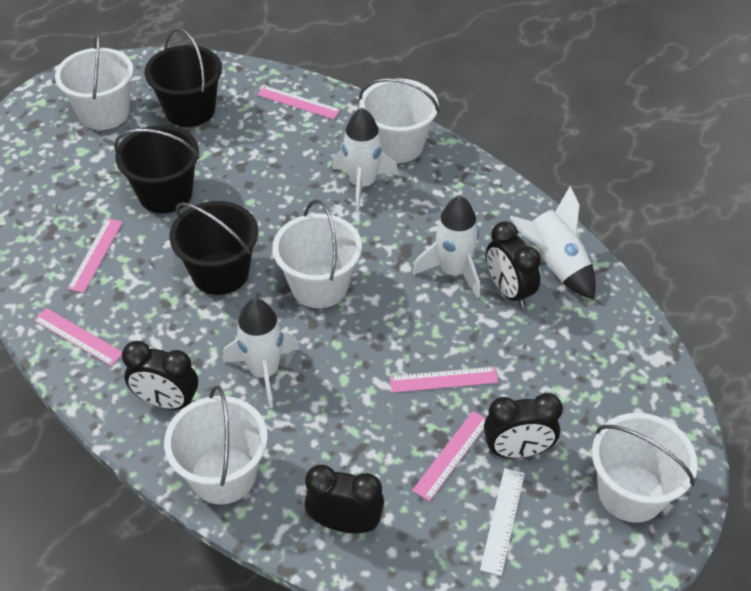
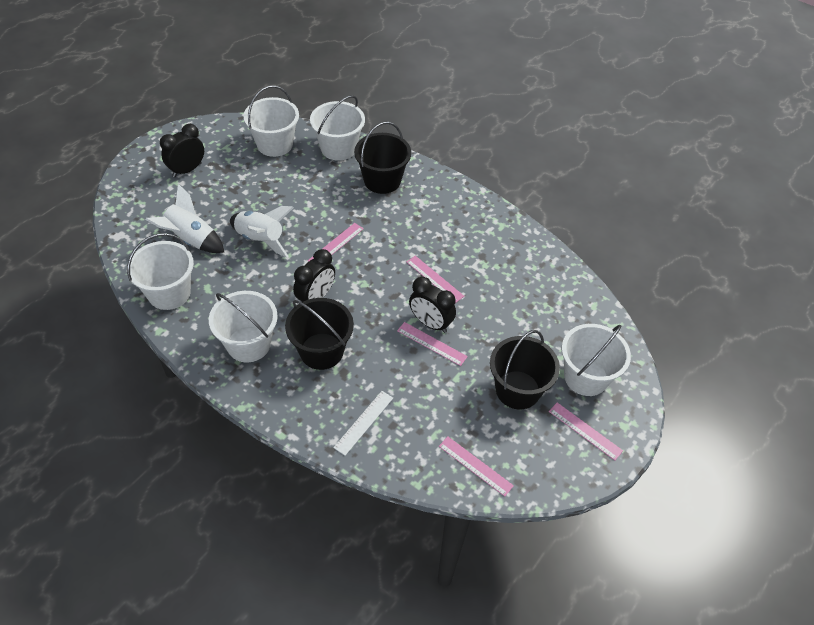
black clock: 4 -> 3
white rocket: 4 -> 2

